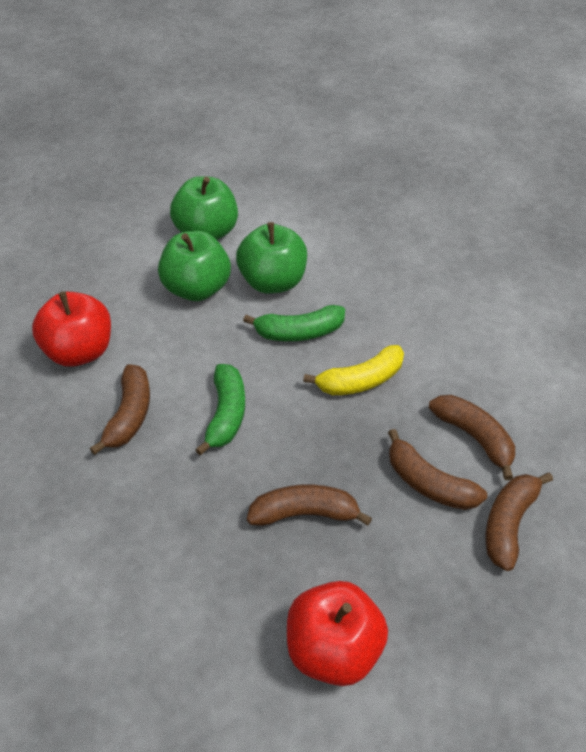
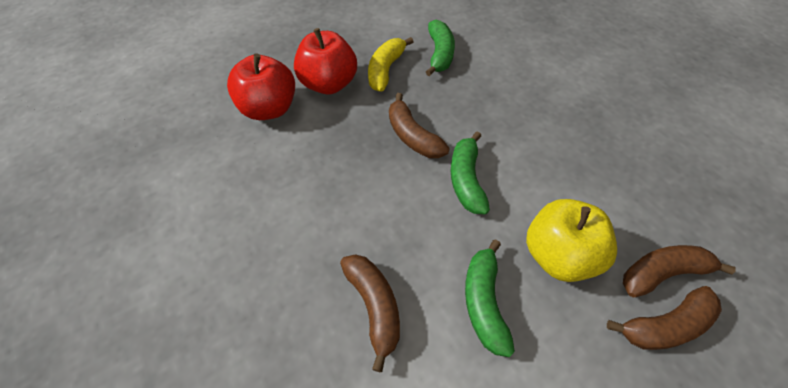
brown banana: 5 -> 4
green apple: 3 -> 0
green banana: 2 -> 3
yellow apple: 0 -> 1

